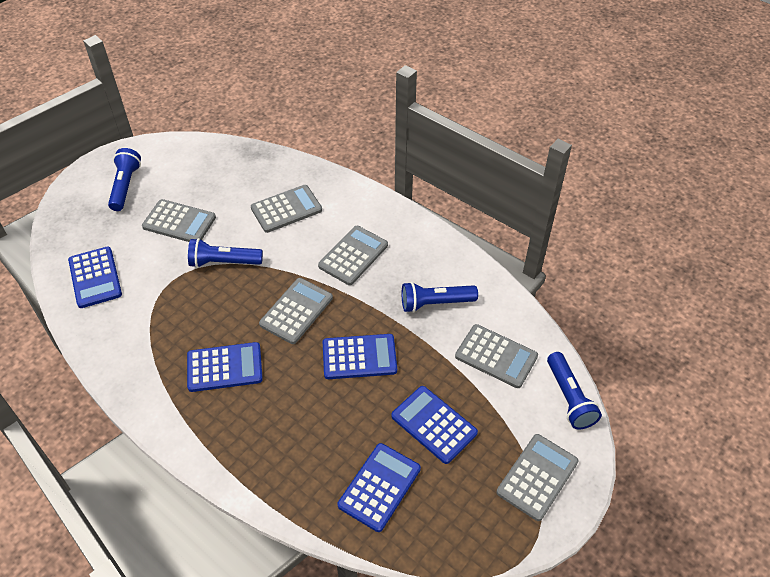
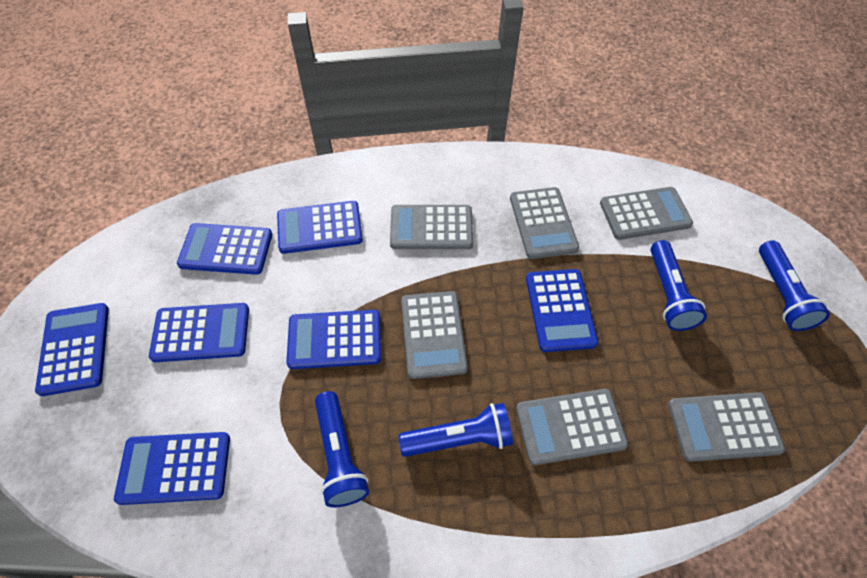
blue calculator: 5 -> 7

